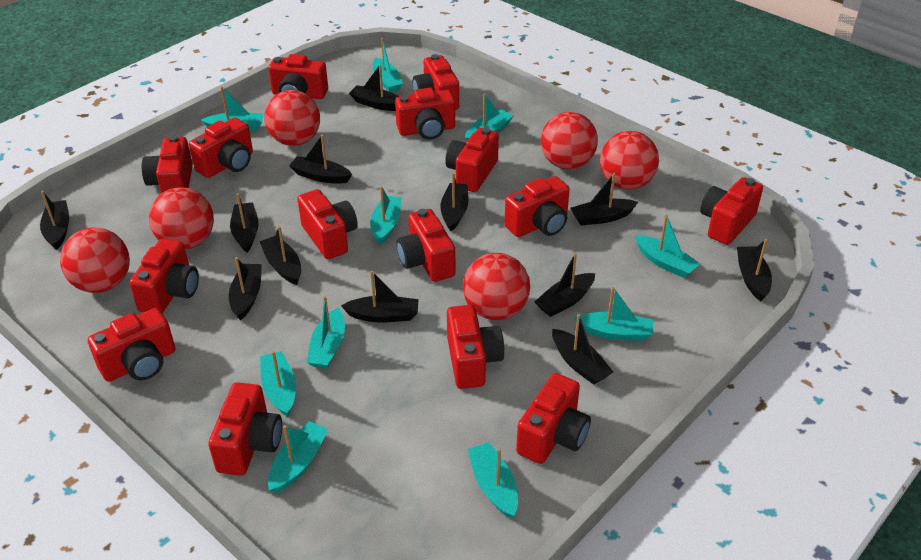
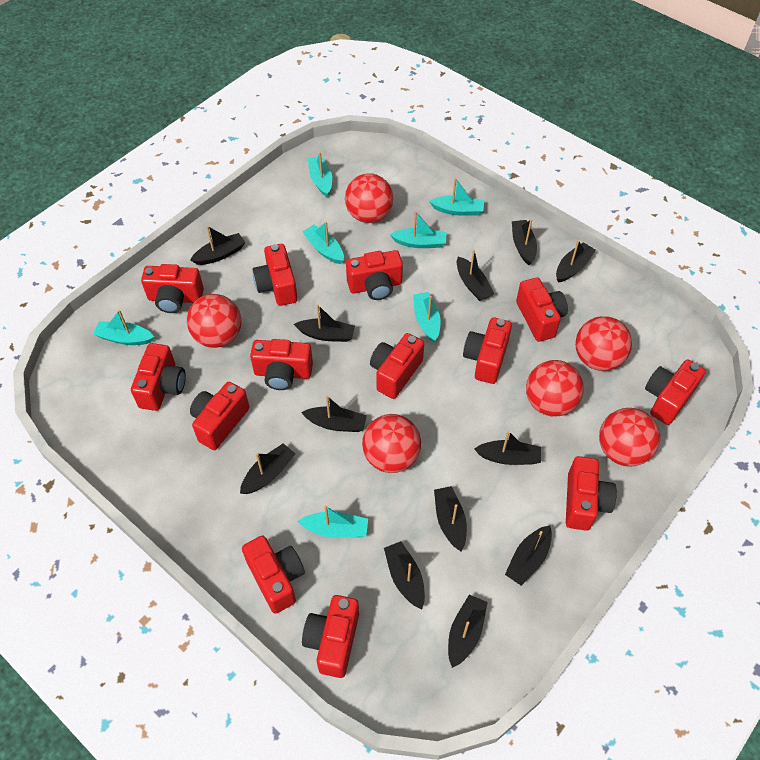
red camera: 15 -> 13
turquoise boat: 10 -> 7

